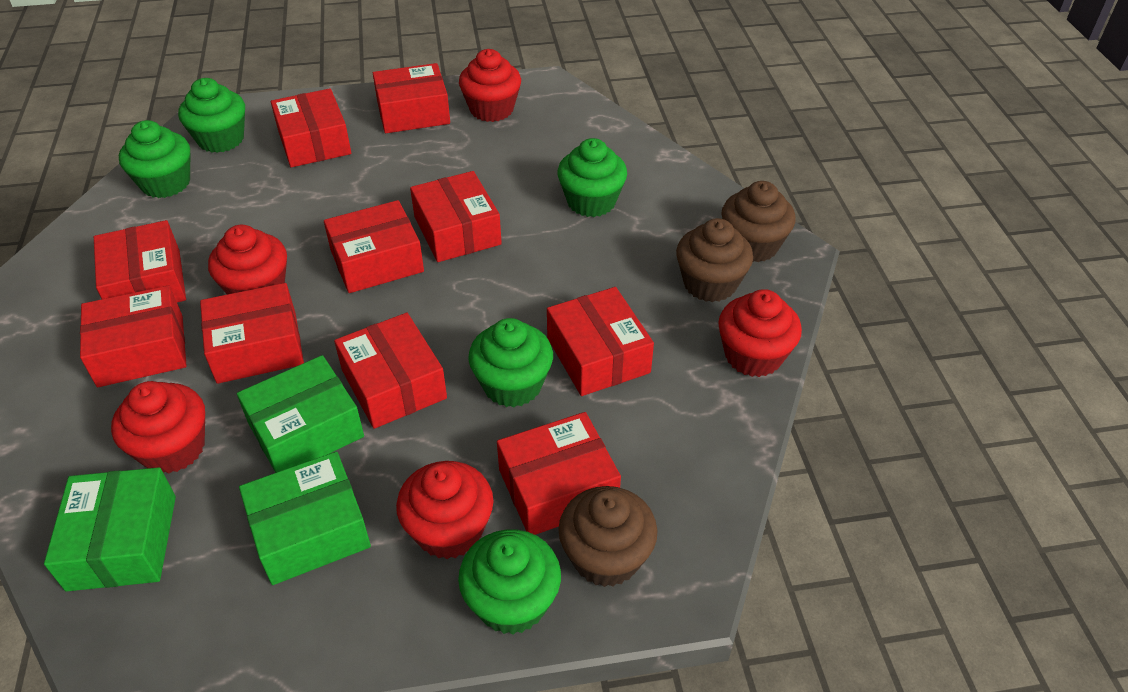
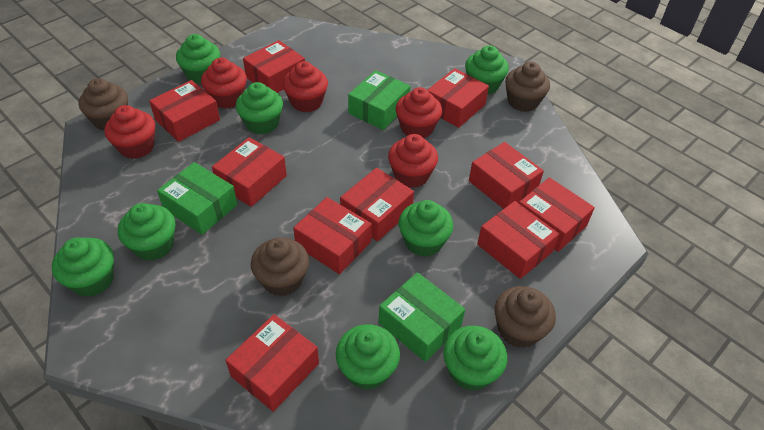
brown cupcake: 3 -> 4
green cupcake: 5 -> 8

